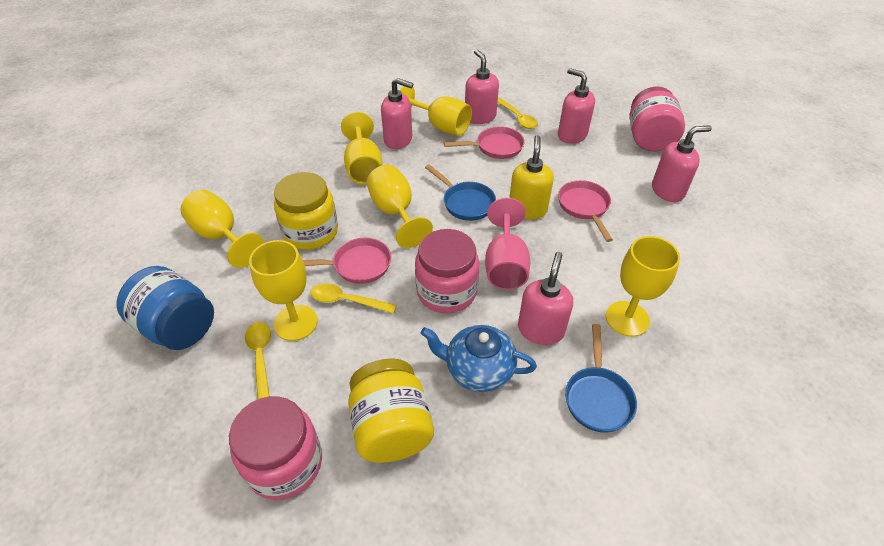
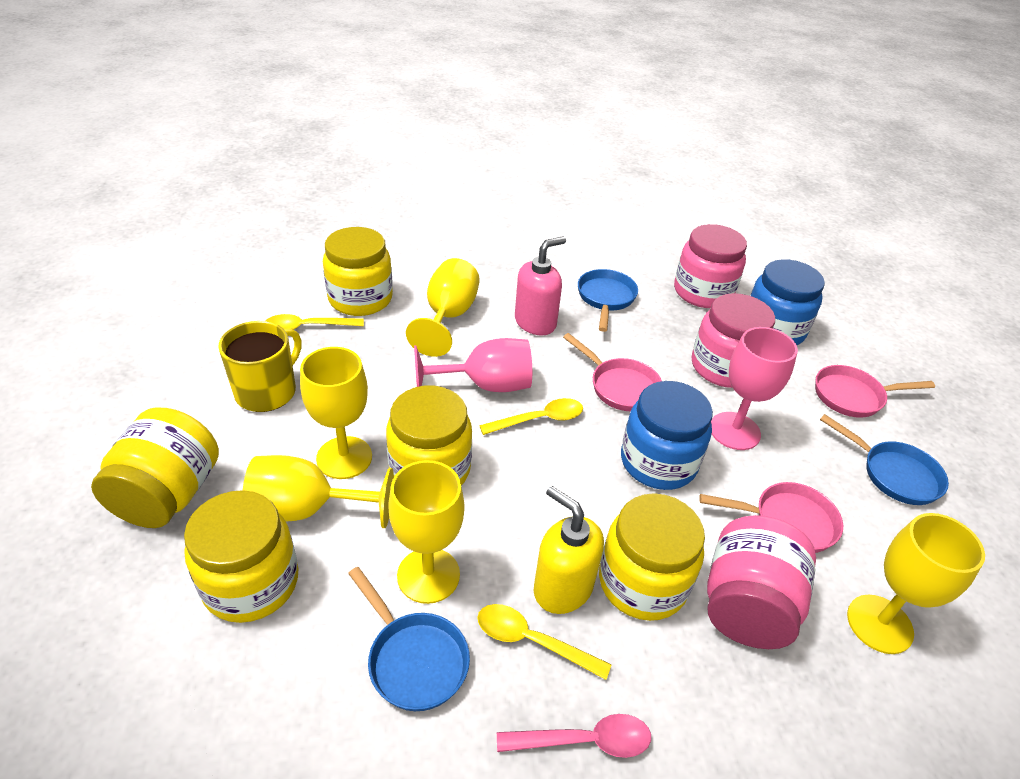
blue jar: 1 -> 2
blue pan: 2 -> 3
blue teapot: 1 -> 0
pink goblet: 1 -> 2
pink soap dispenser: 5 -> 1
pink spoon: 0 -> 1
yellow goblet: 6 -> 5
yellow jar: 2 -> 5
yellow mug: 0 -> 1

